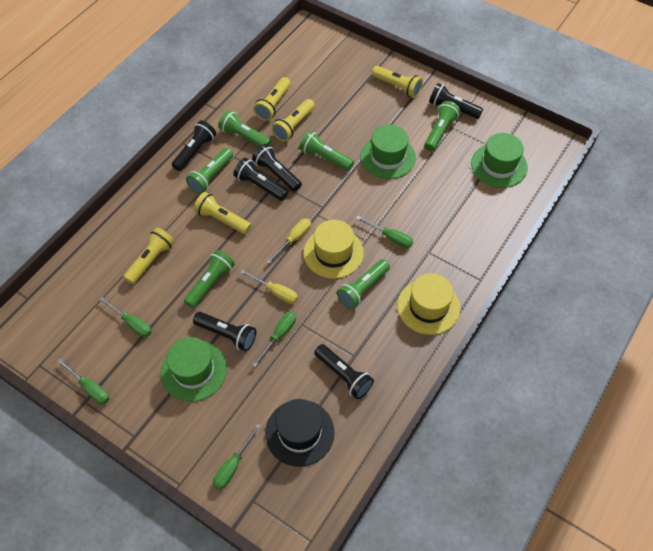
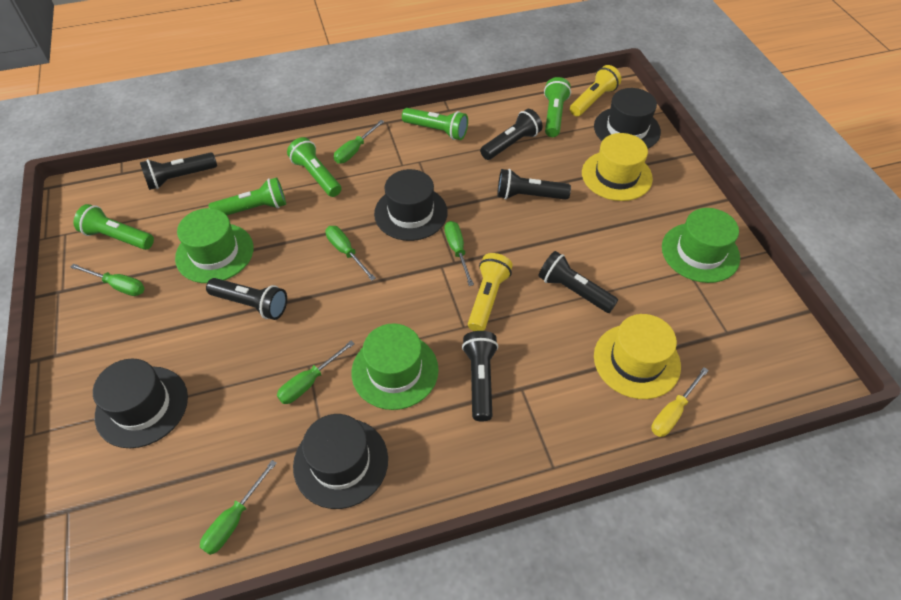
black hat: 1 -> 4
green flashlight: 6 -> 5
green screwdriver: 5 -> 6
yellow flashlight: 5 -> 2
yellow screwdriver: 2 -> 1

